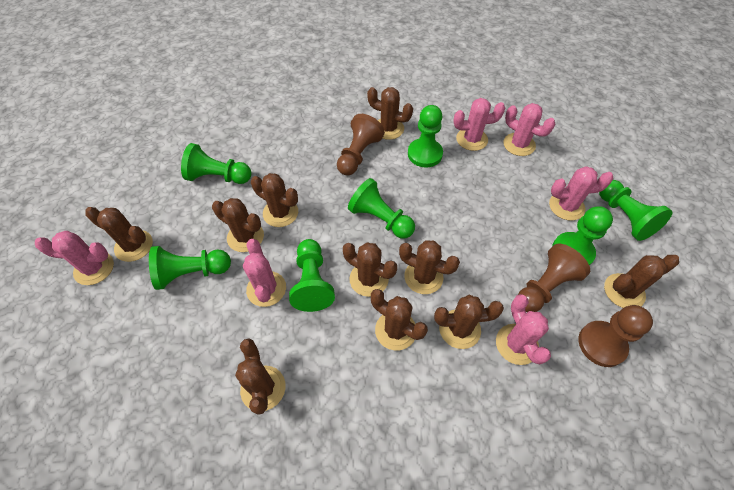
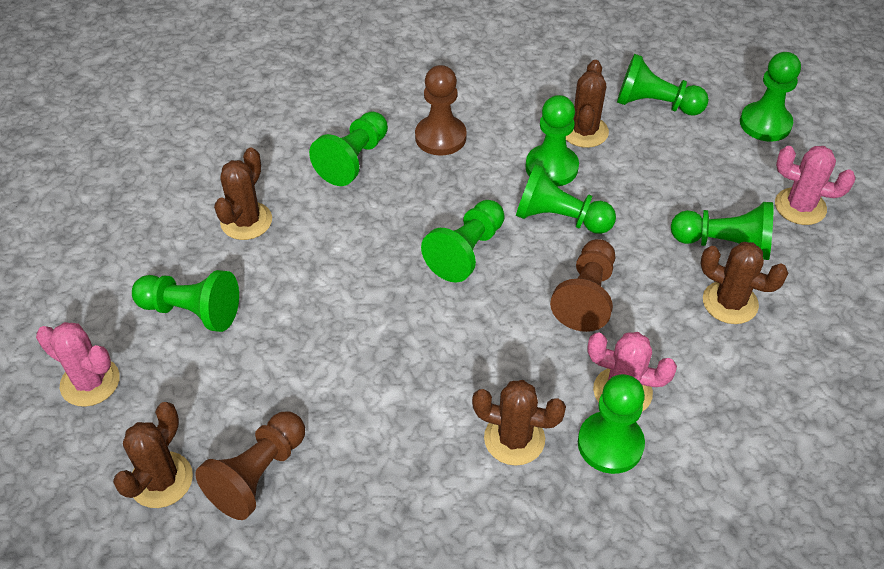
brown cactus: 10 -> 5
green pawn: 7 -> 9
pink cactus: 6 -> 3

